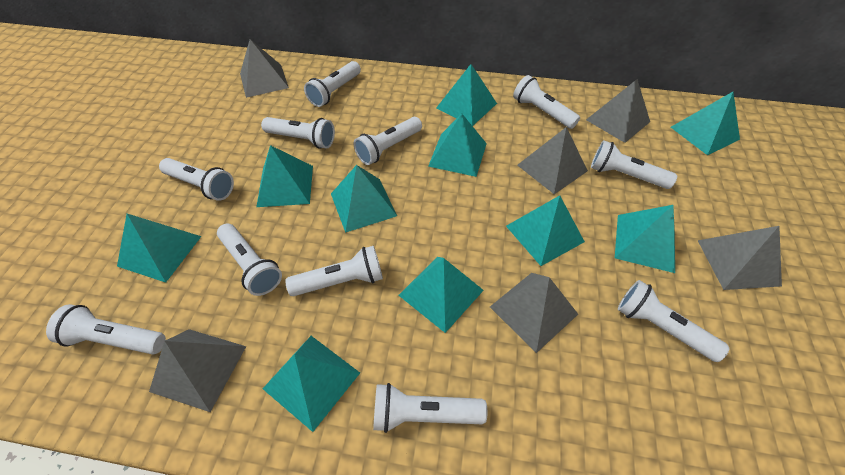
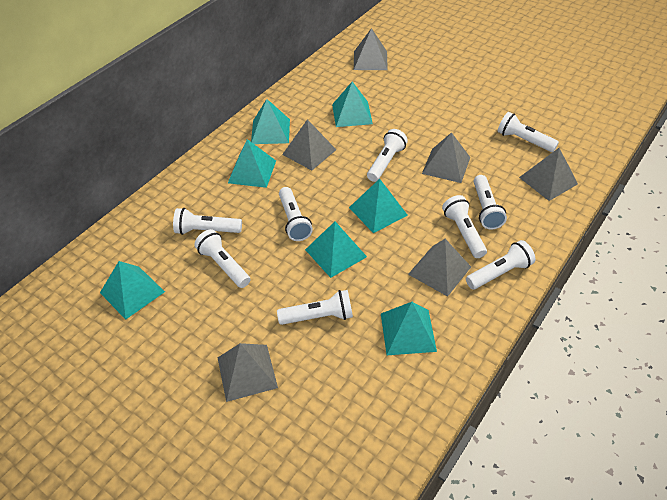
turquoise pyramid: 10 -> 7
white flashlight: 11 -> 9

